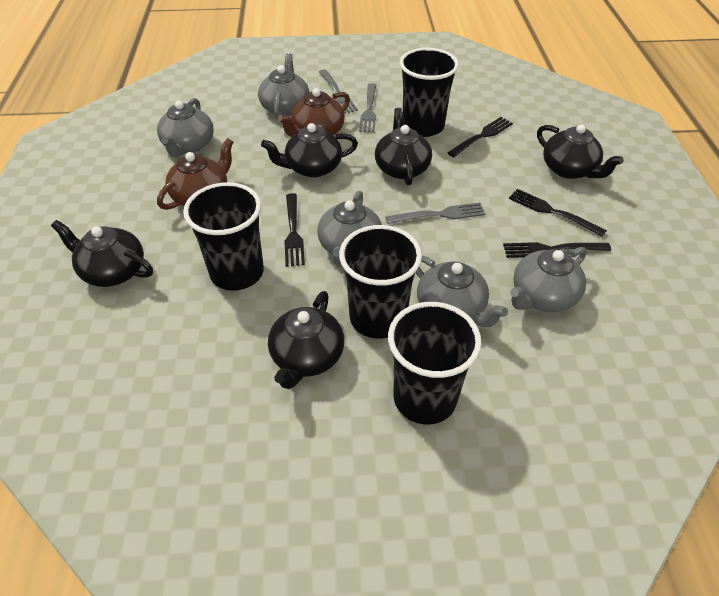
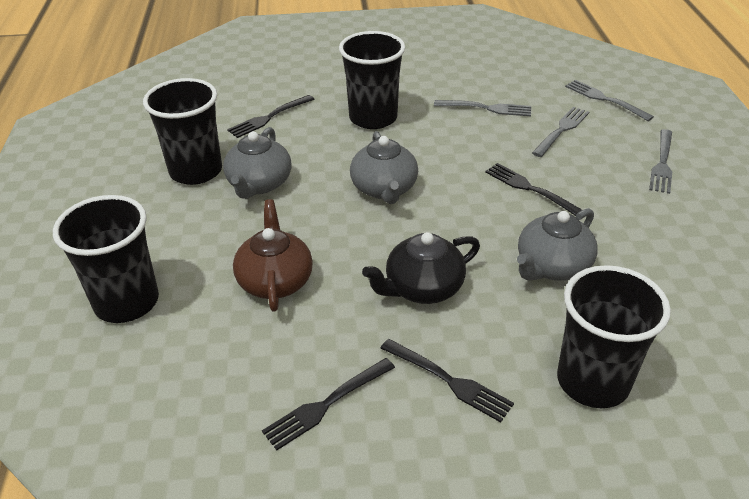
black teapot: 5 -> 1
brown teapot: 2 -> 1
grey fork: 3 -> 4
grey teapot: 5 -> 3

